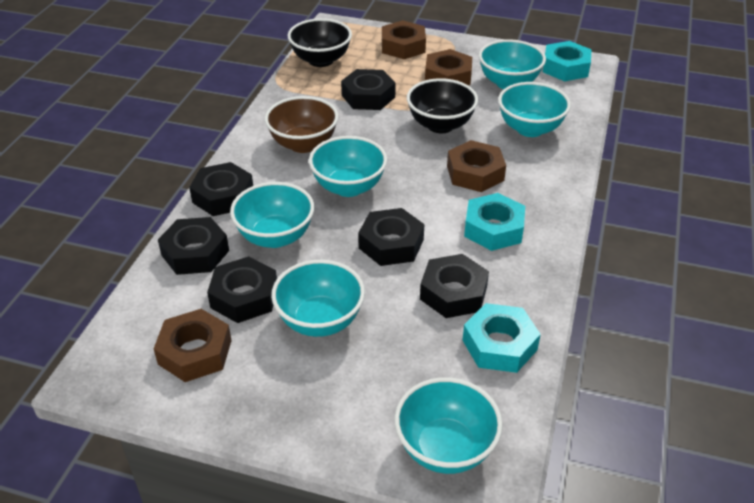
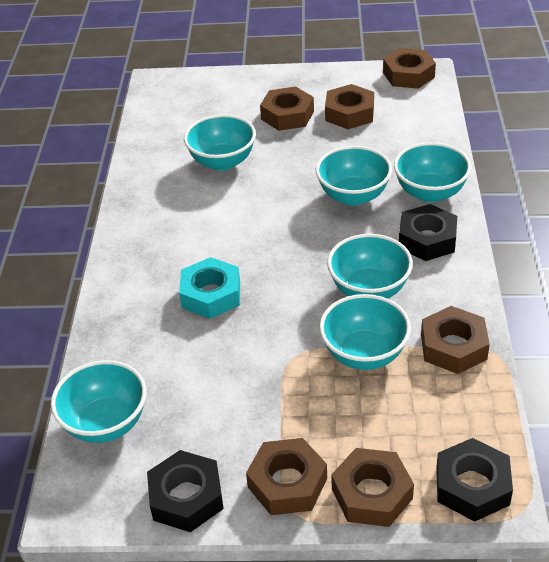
black bowl: 2 -> 0
black nut: 6 -> 3
brown bowl: 1 -> 0
brown nut: 4 -> 6
turquoise nut: 3 -> 1

